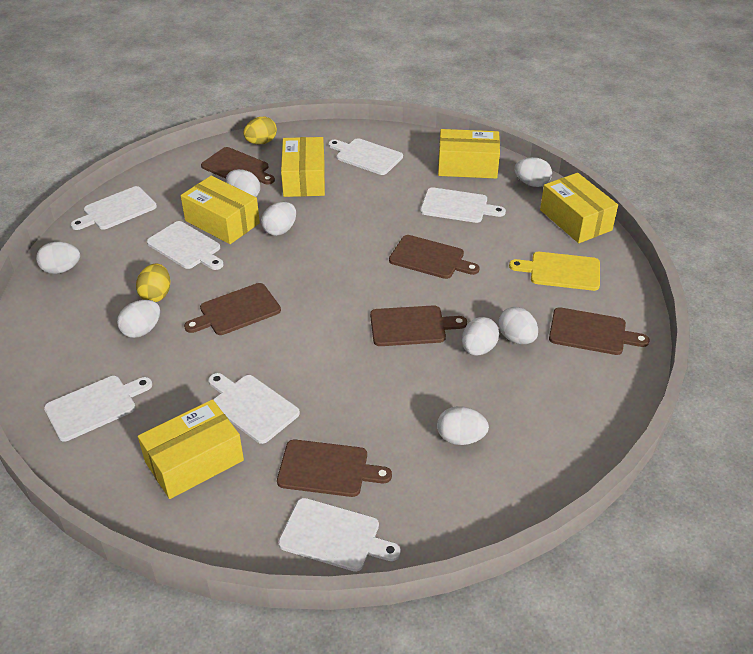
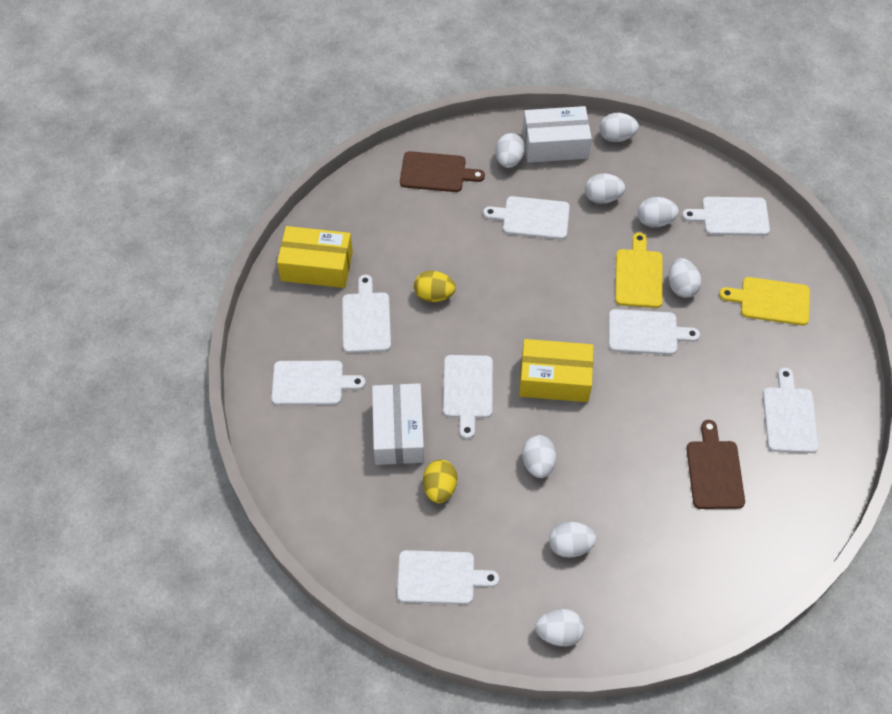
brown cutting board: 6 -> 2
white box: 0 -> 2
white cutting board: 7 -> 8
yellow box: 5 -> 2
yellow cutting board: 1 -> 2

